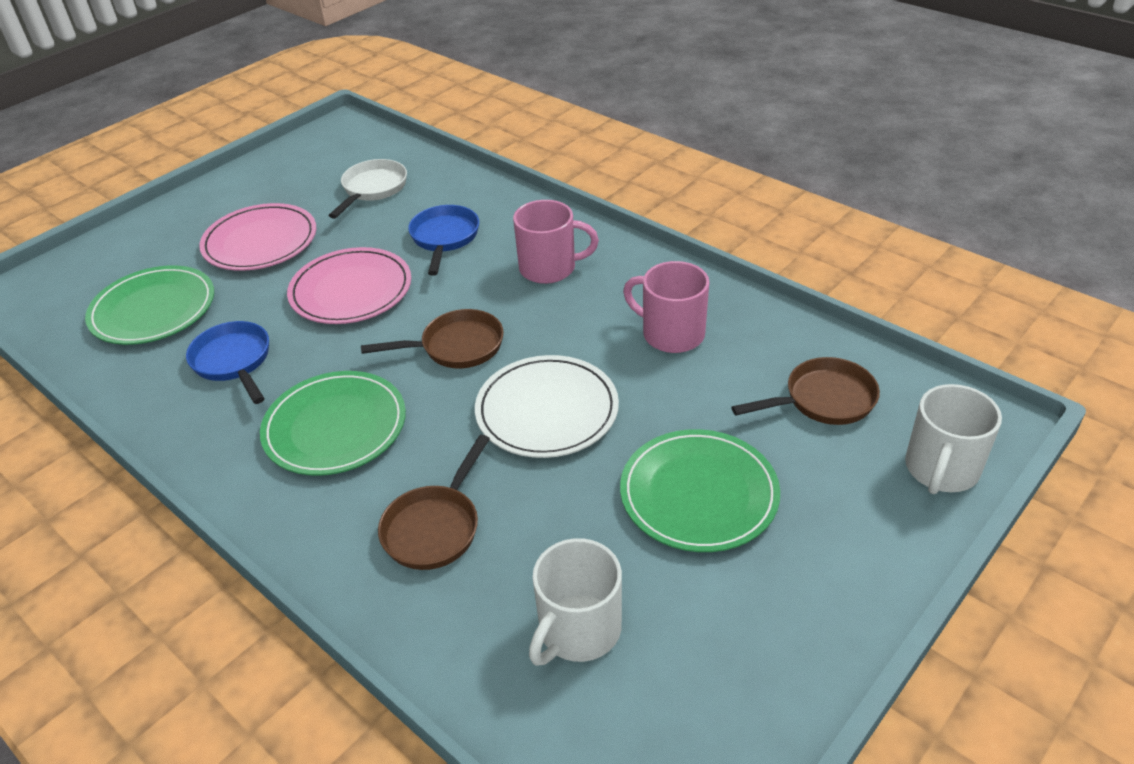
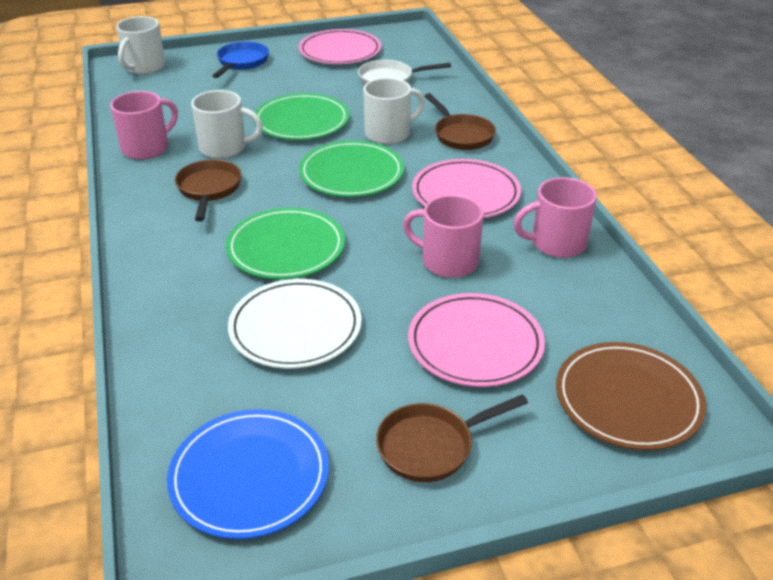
blue pan: 2 -> 1
blue plate: 0 -> 1
brown plate: 0 -> 1
pink mug: 2 -> 3
pink plate: 2 -> 3
white mug: 2 -> 3

